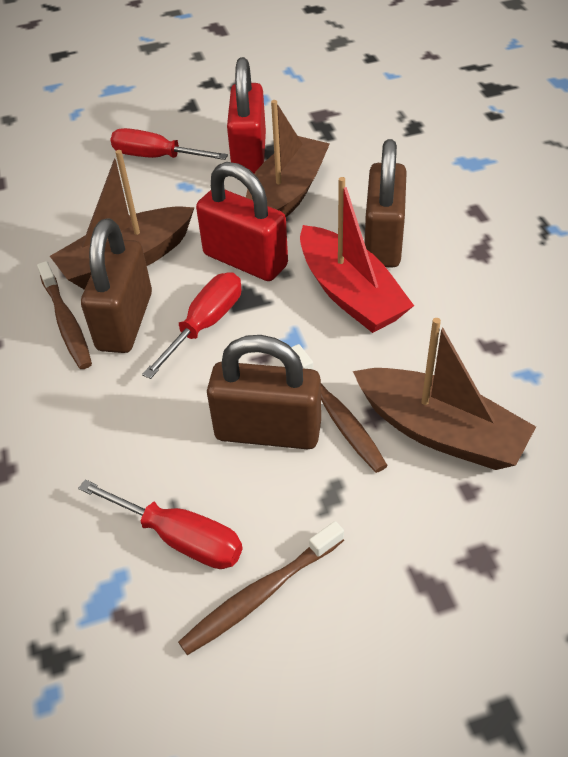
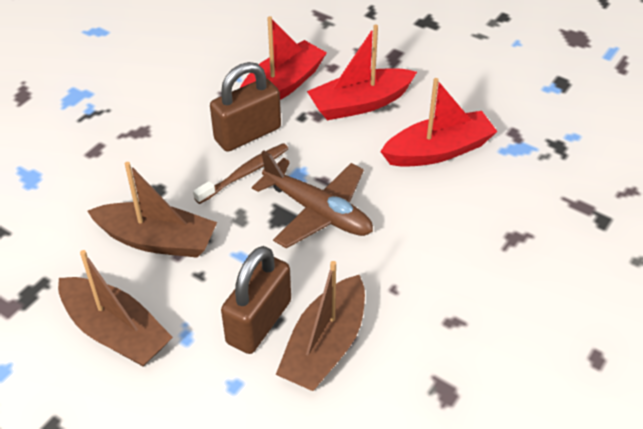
brown padlock: 3 -> 2
brown plane: 0 -> 1
brown toothbrush: 3 -> 1
red boat: 1 -> 3
red padlock: 2 -> 0
red screwdriver: 3 -> 0

